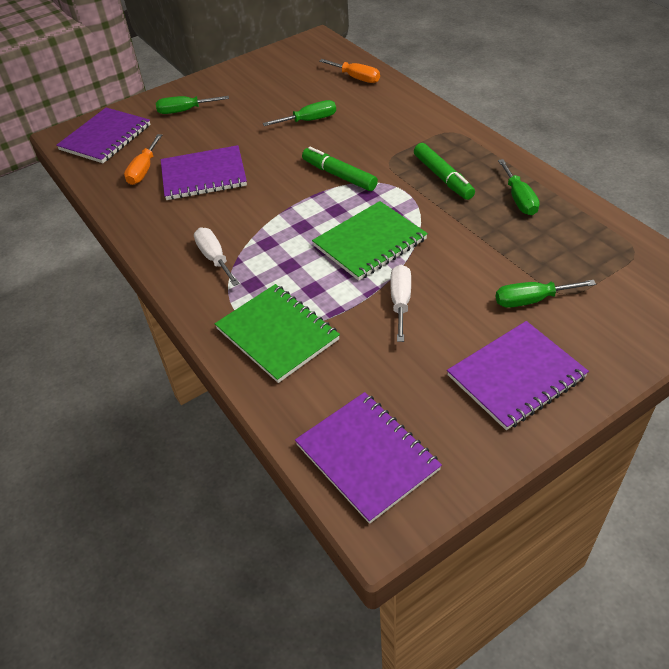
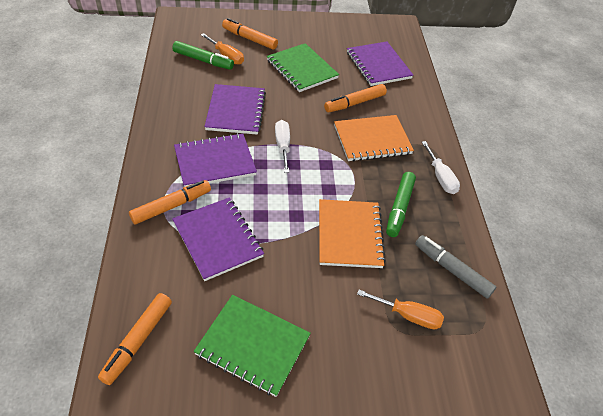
green screwdriver: 4 -> 0
grey marker: 0 -> 1
orange marker: 0 -> 4
orange notebook: 0 -> 2

